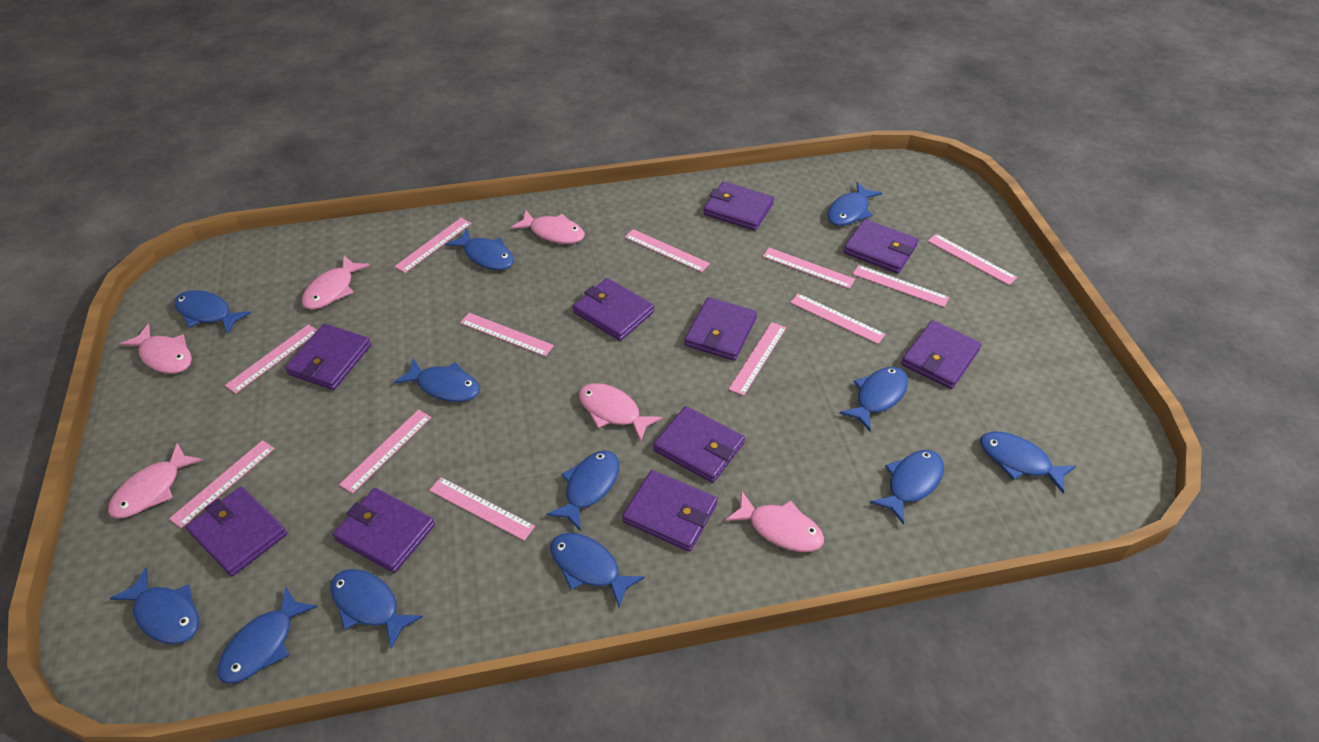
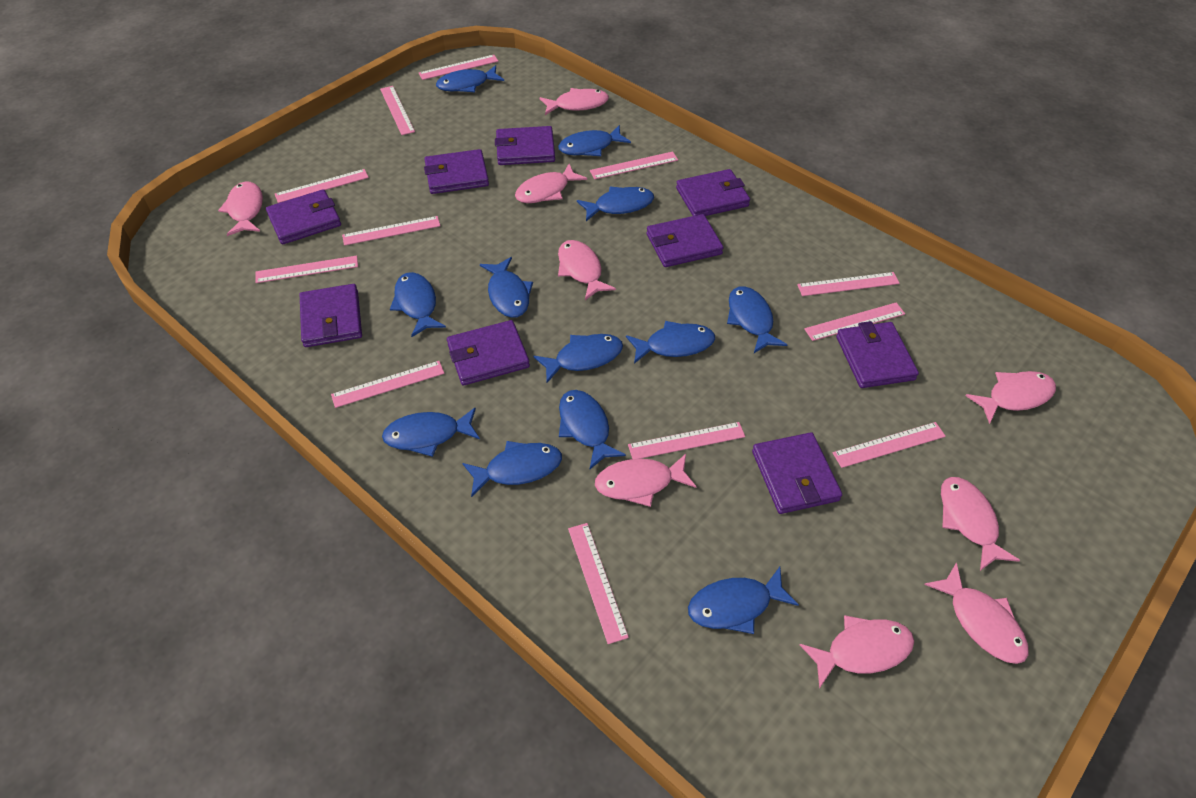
pink fish: 6 -> 9
purple wallet: 10 -> 9

